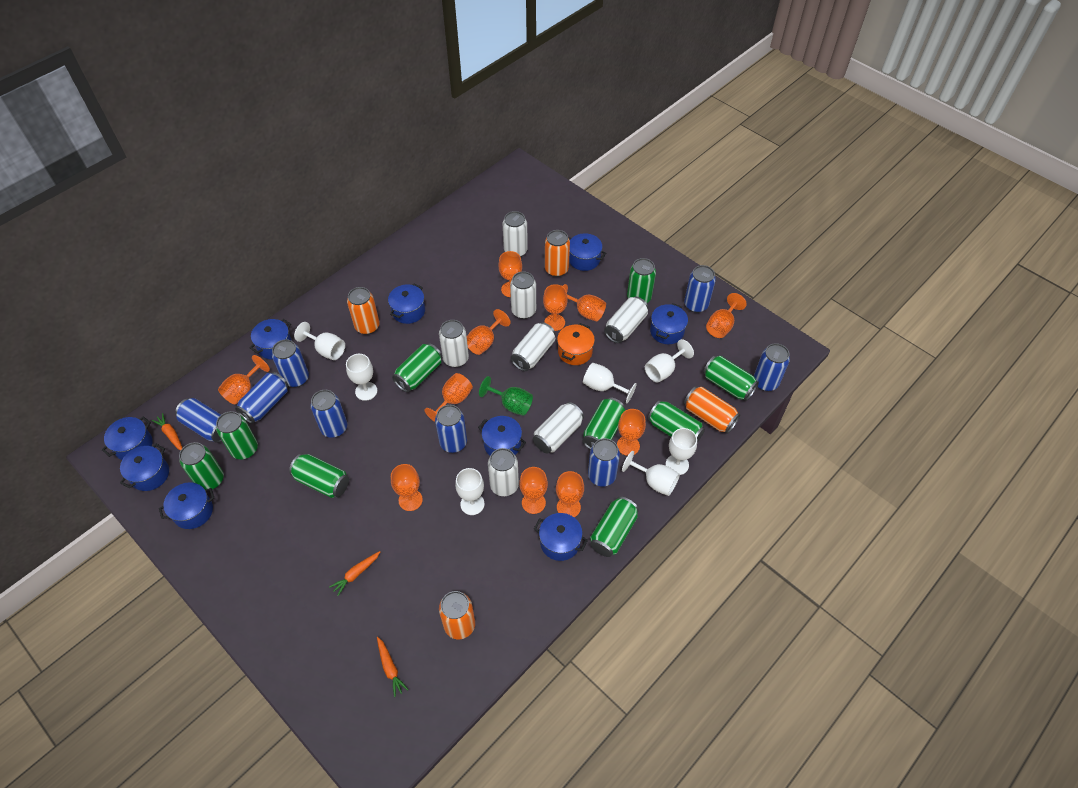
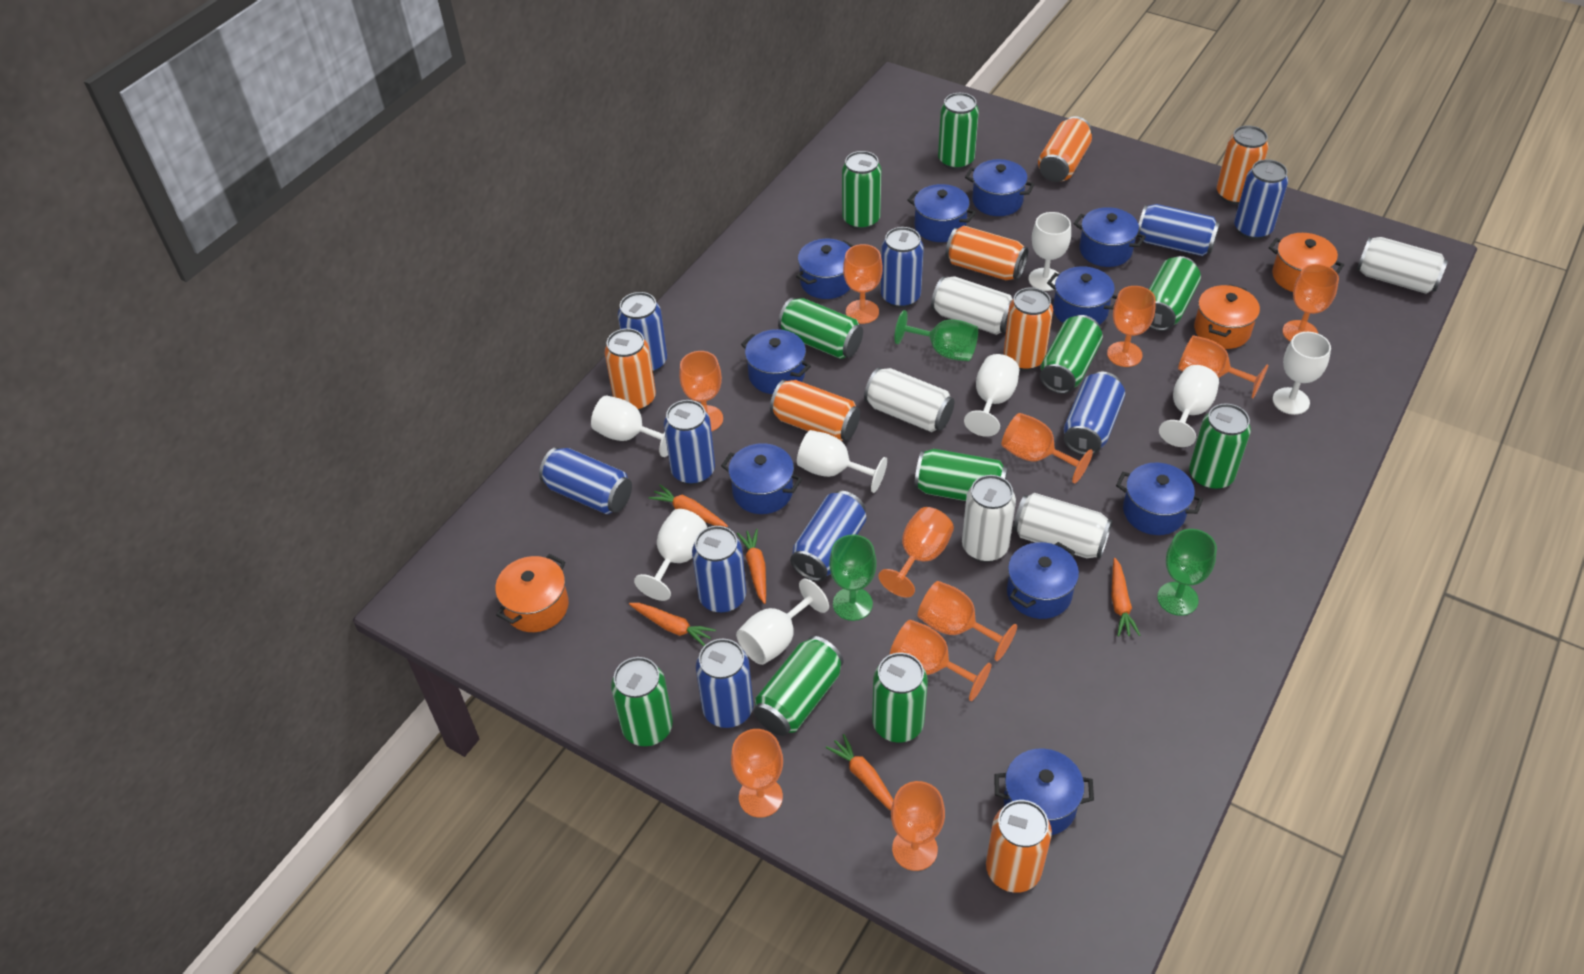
blue can: 8 -> 10
blue pot: 9 -> 10
green can: 9 -> 10
green goblet: 1 -> 3
orange can: 4 -> 7
orange carrot: 3 -> 5
orange pot: 1 -> 3
white can: 7 -> 5
white goblet: 7 -> 8

